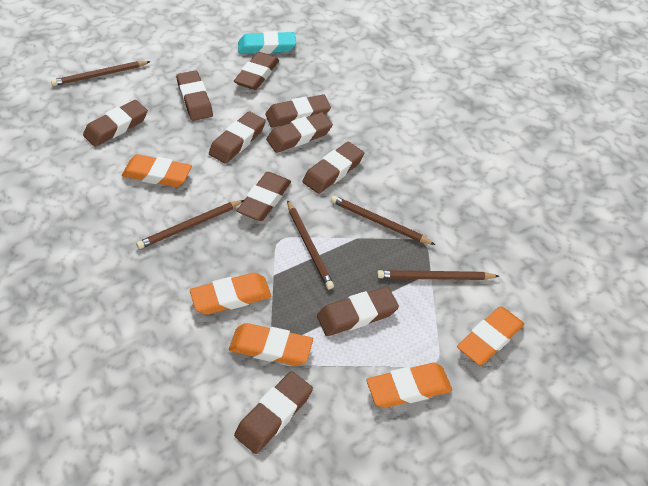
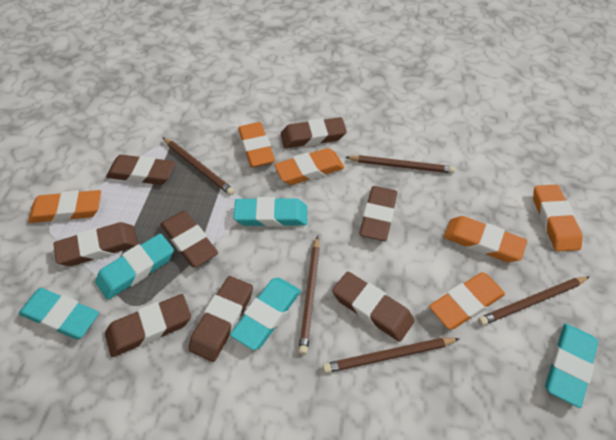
brown eraser: 10 -> 8
orange eraser: 5 -> 6
turquoise eraser: 1 -> 5

